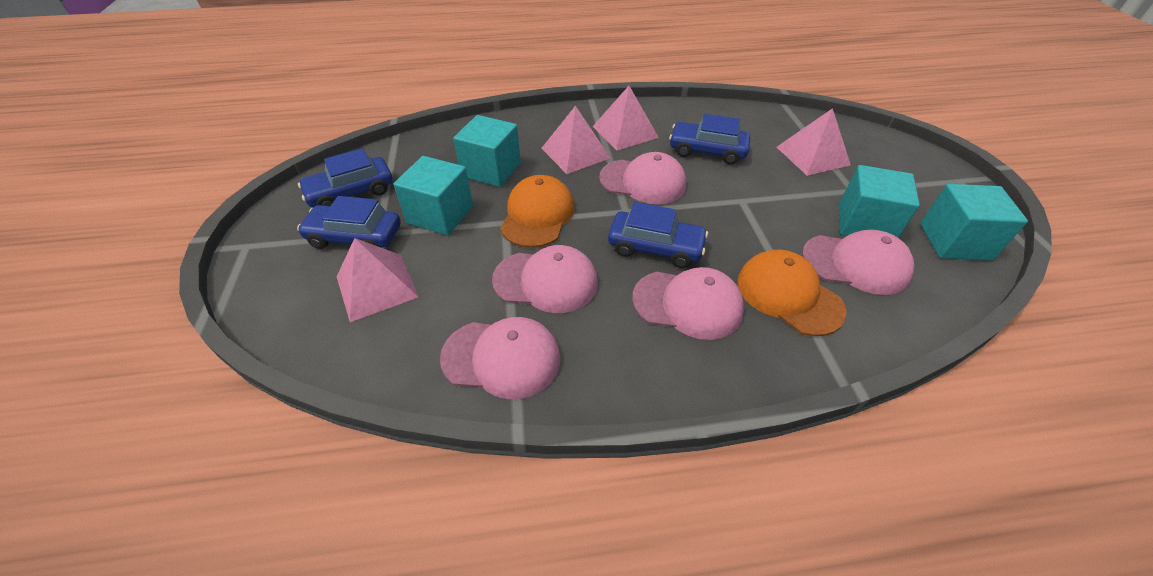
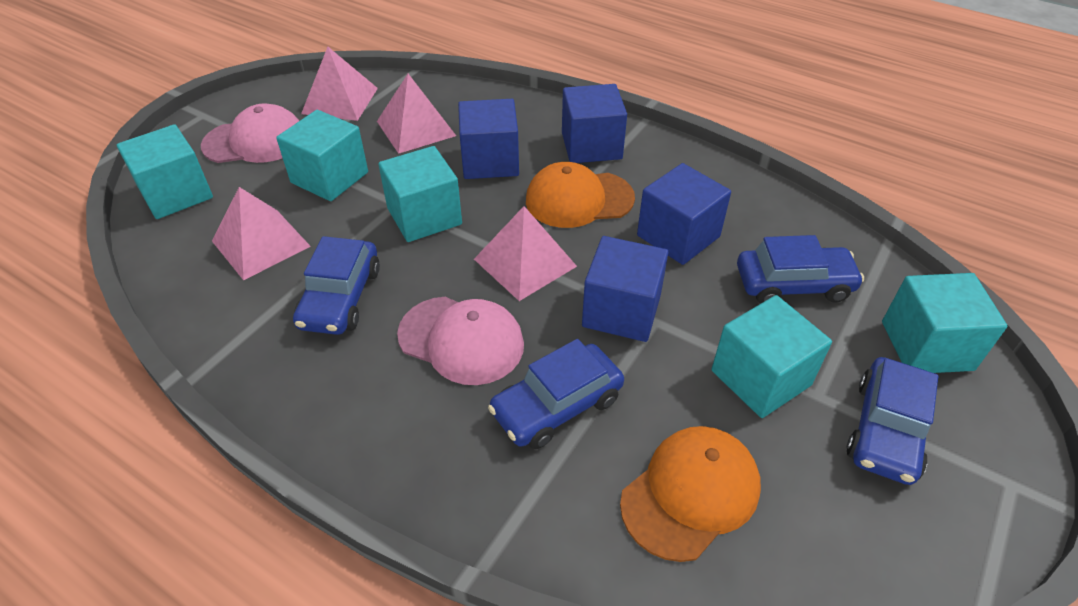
blue cube: 0 -> 4
pink cap: 5 -> 2
turquoise cube: 4 -> 5

